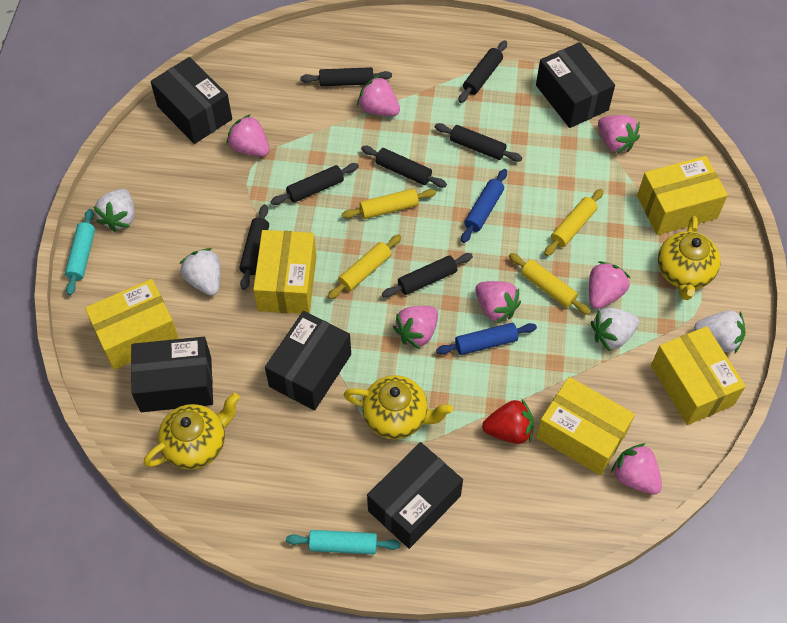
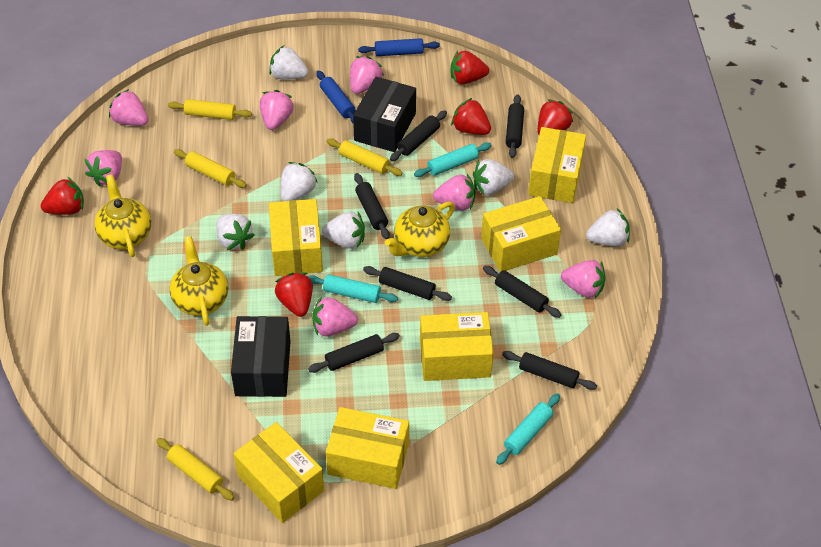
black box: 5 -> 2
red strawberry: 1 -> 5
turquoise rolling pin: 2 -> 3
white strawberry: 4 -> 6
yellow box: 5 -> 6

